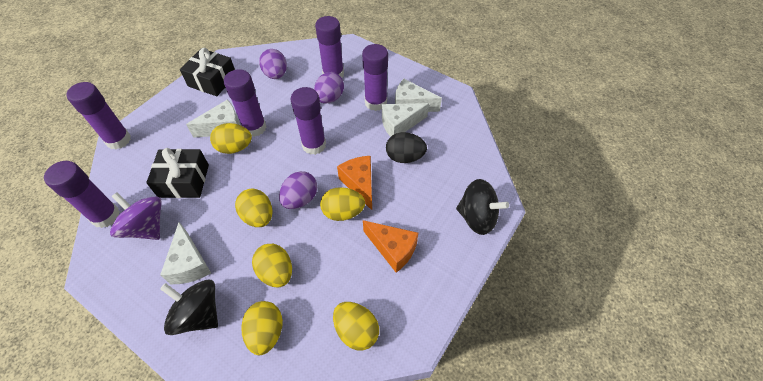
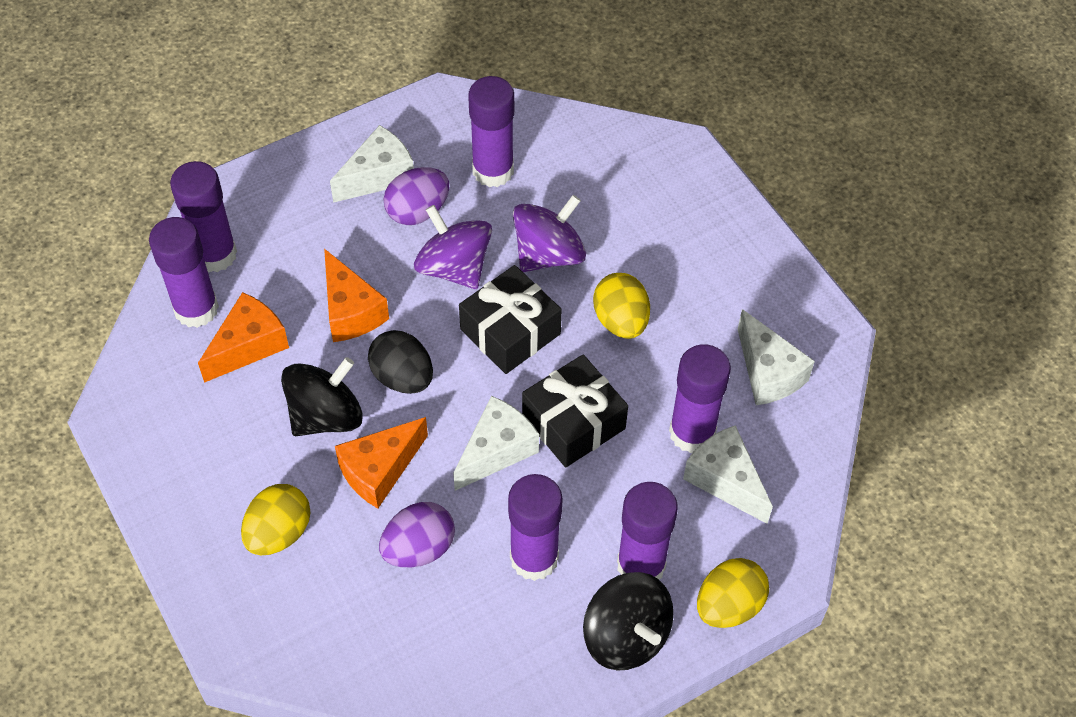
orange cheese: 2 -> 3
purple egg: 3 -> 2
purple spinning top: 1 -> 2
yellow egg: 6 -> 3

